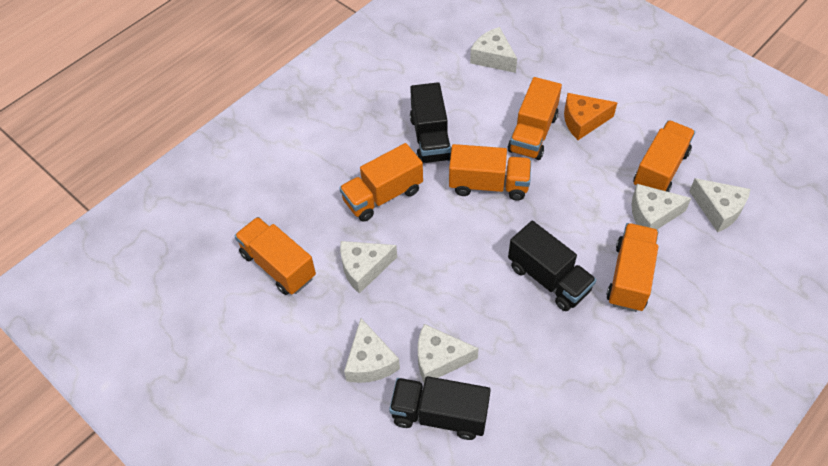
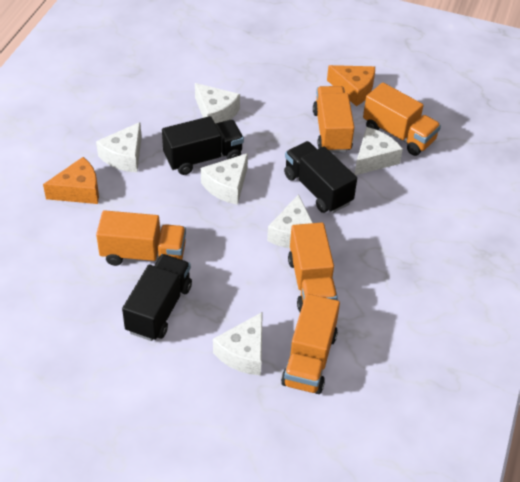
orange cheese: 1 -> 2
orange truck: 6 -> 5

